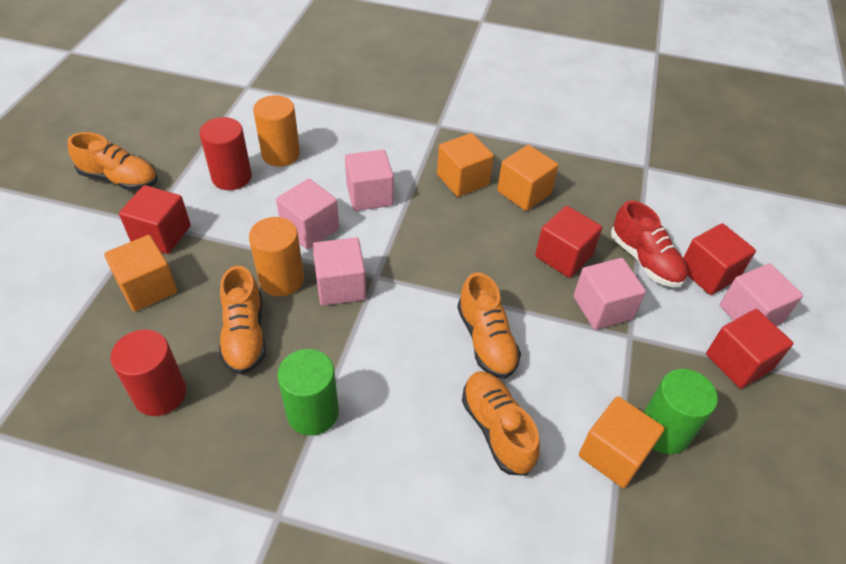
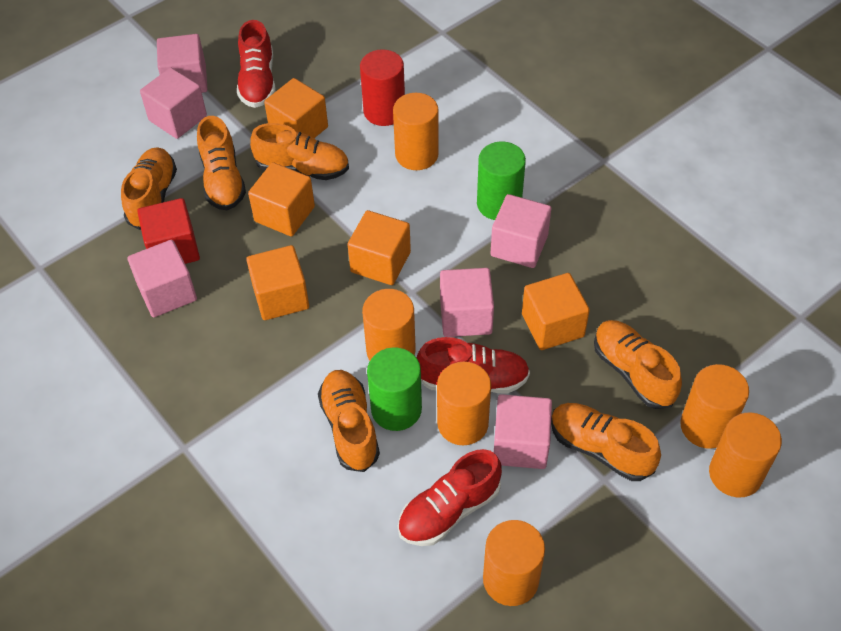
orange cube: 4 -> 5
orange cylinder: 2 -> 6
orange shoe: 4 -> 6
pink cube: 5 -> 6
red cube: 4 -> 1
red cylinder: 2 -> 1
red shoe: 1 -> 3

